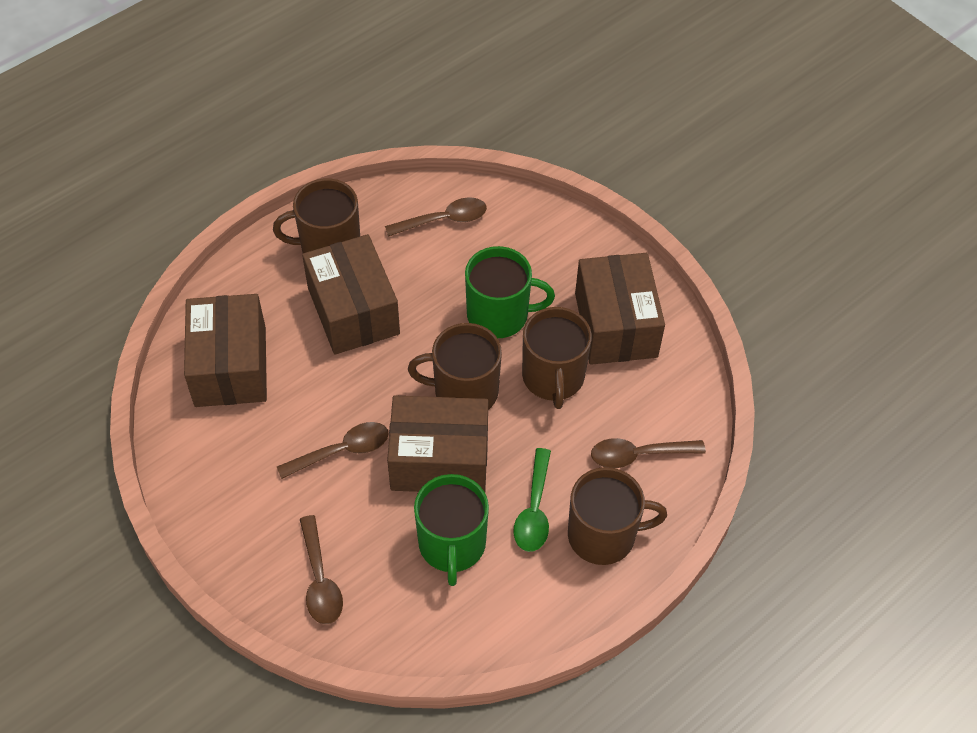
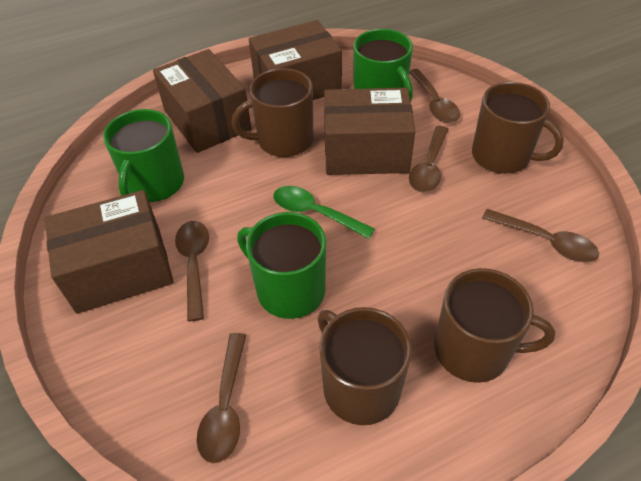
brown spoon: 4 -> 5
green mug: 2 -> 3

